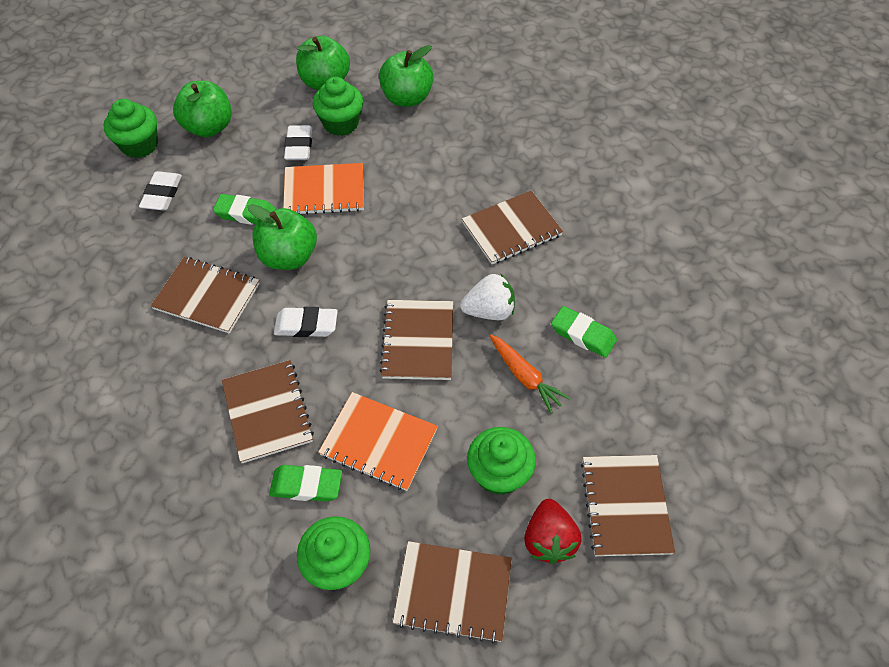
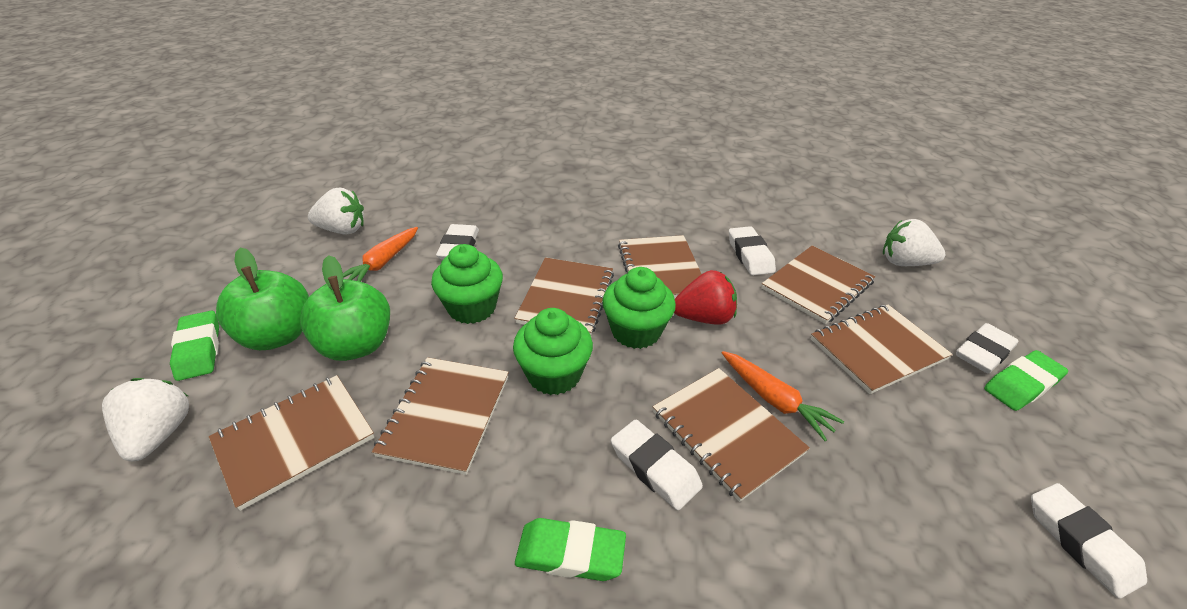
brown notebook: 6 -> 7
green apple: 4 -> 2
green cupcake: 4 -> 3
orange carrot: 1 -> 2
orange notebook: 2 -> 0
white eraser: 3 -> 5
white strawberry: 1 -> 3

